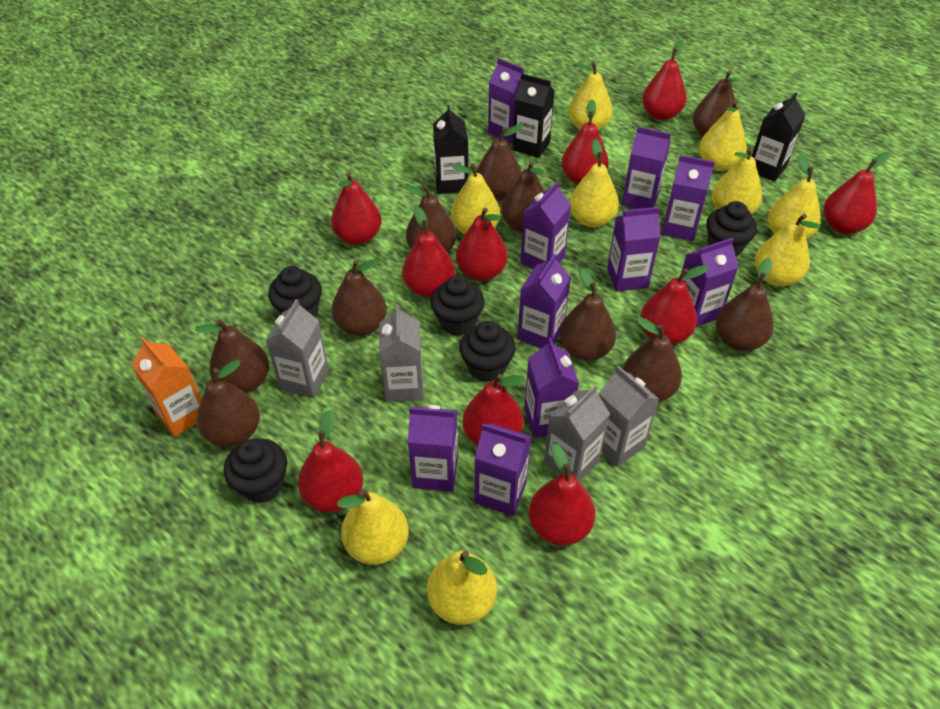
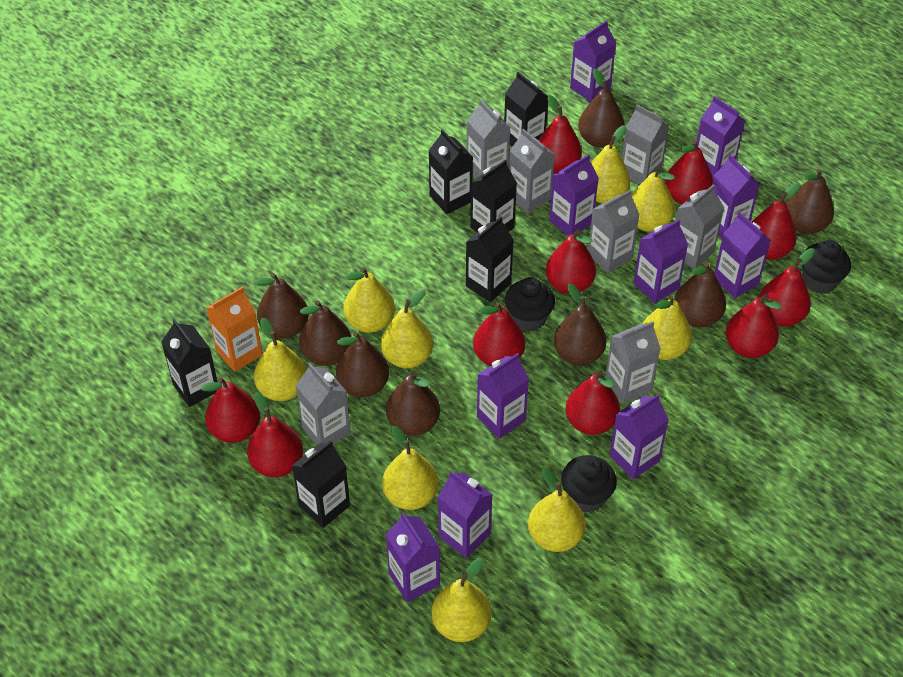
black carton: 3 -> 6
black cupcake: 5 -> 3
brown pear: 10 -> 8
grey carton: 4 -> 7

